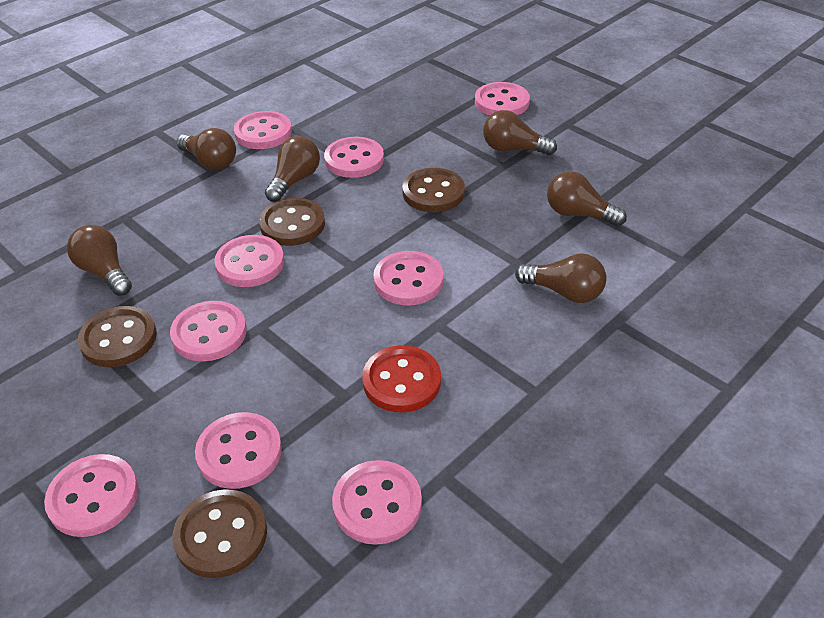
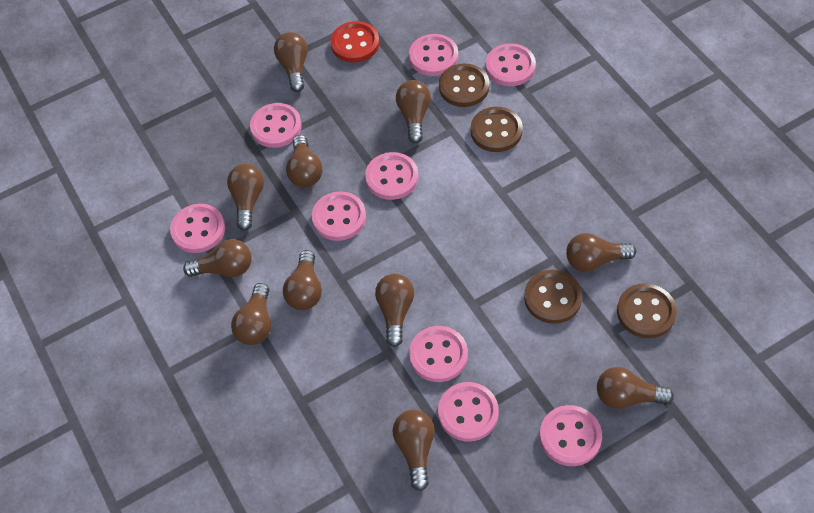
brown light bulb: 6 -> 11

